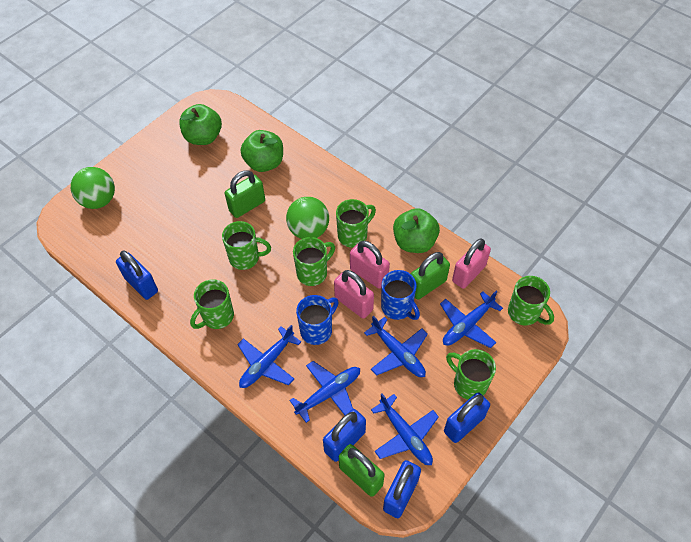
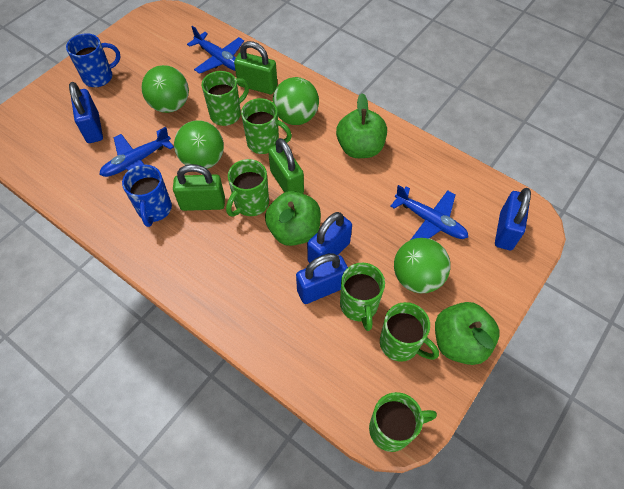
blue plane: 5 -> 3
green ball: 2 -> 4
pink padlock: 3 -> 0

